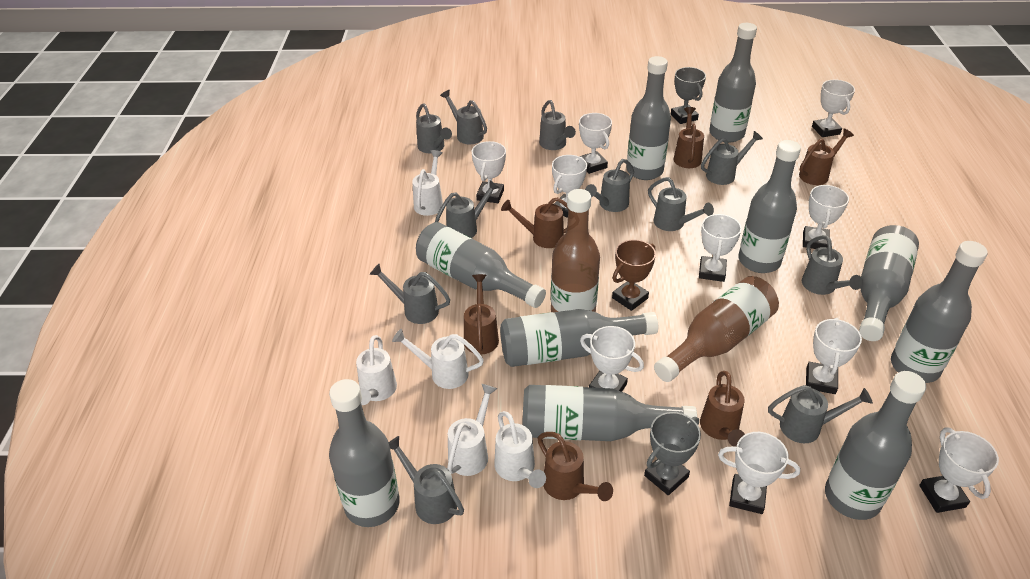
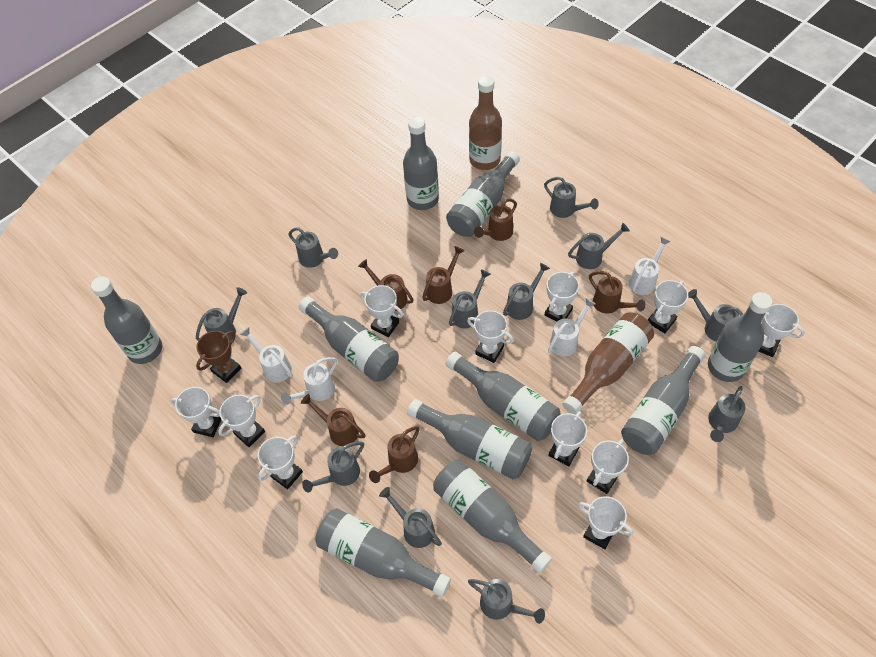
grey trophy: 2 -> 0
white trophy: 10 -> 11
white watering can: 5 -> 4

